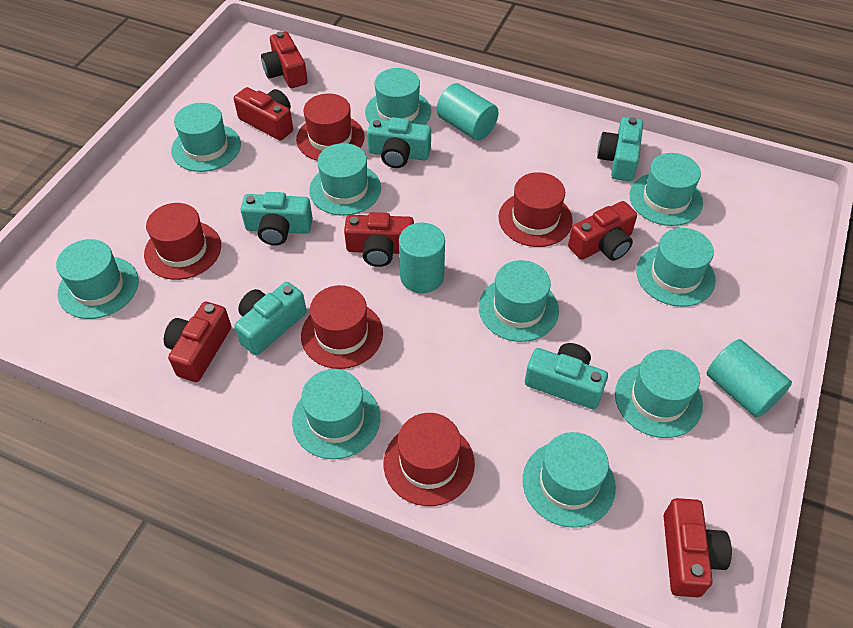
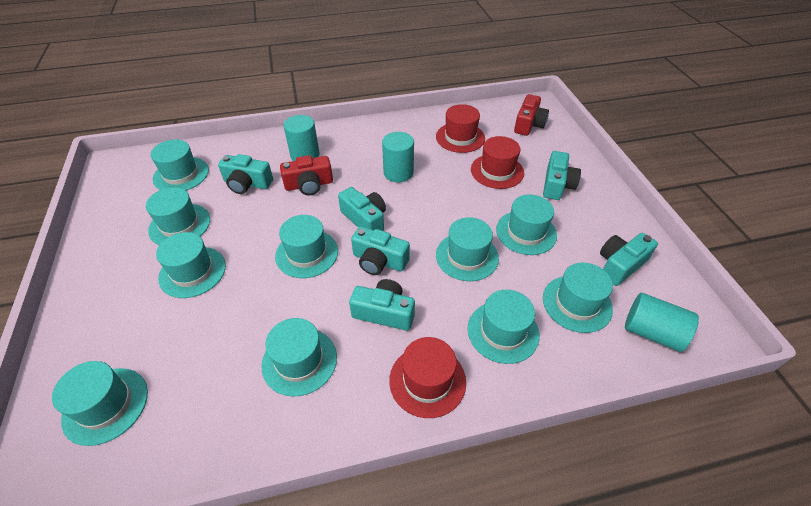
red camera: 6 -> 2
red hat: 5 -> 3
turquoise camera: 5 -> 6

